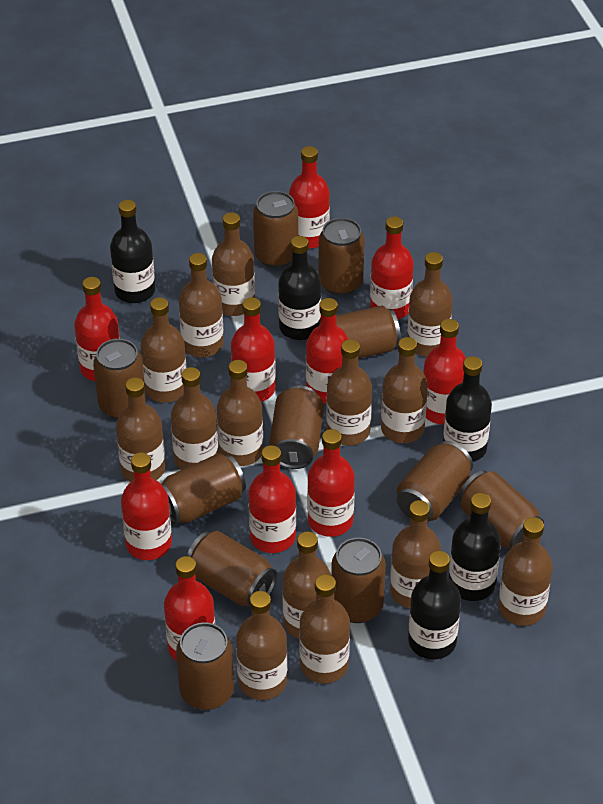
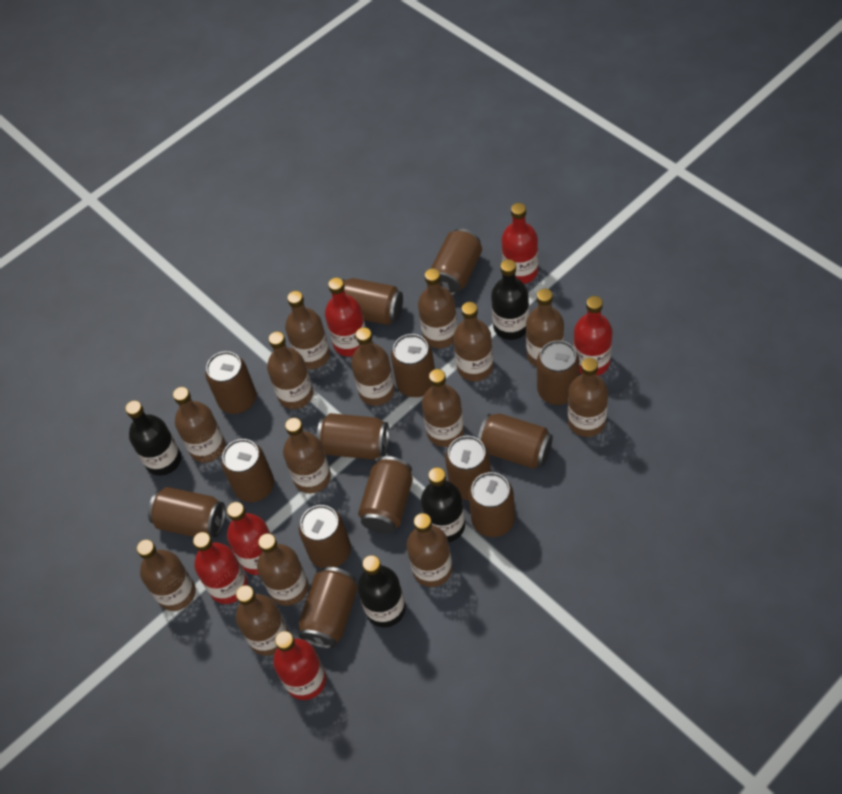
black bottle: 5 -> 4
brown can: 11 -> 14
red bottle: 10 -> 6

